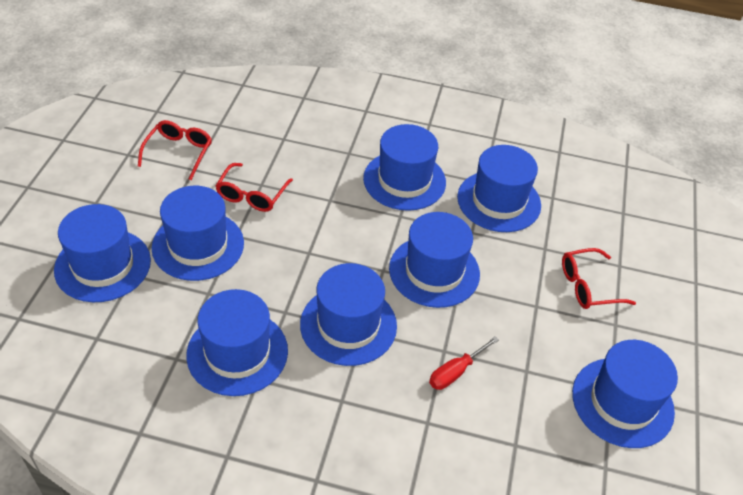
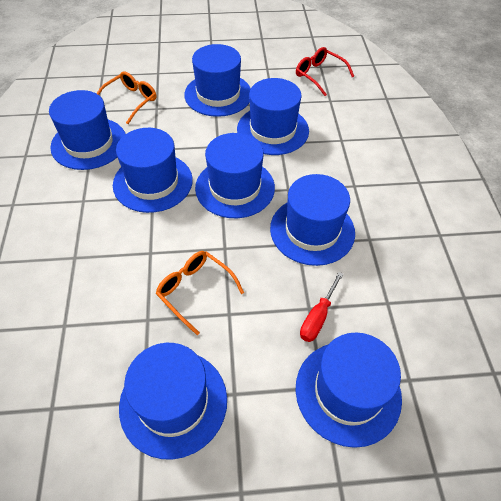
orange glasses: 0 -> 2
red glasses: 3 -> 1

